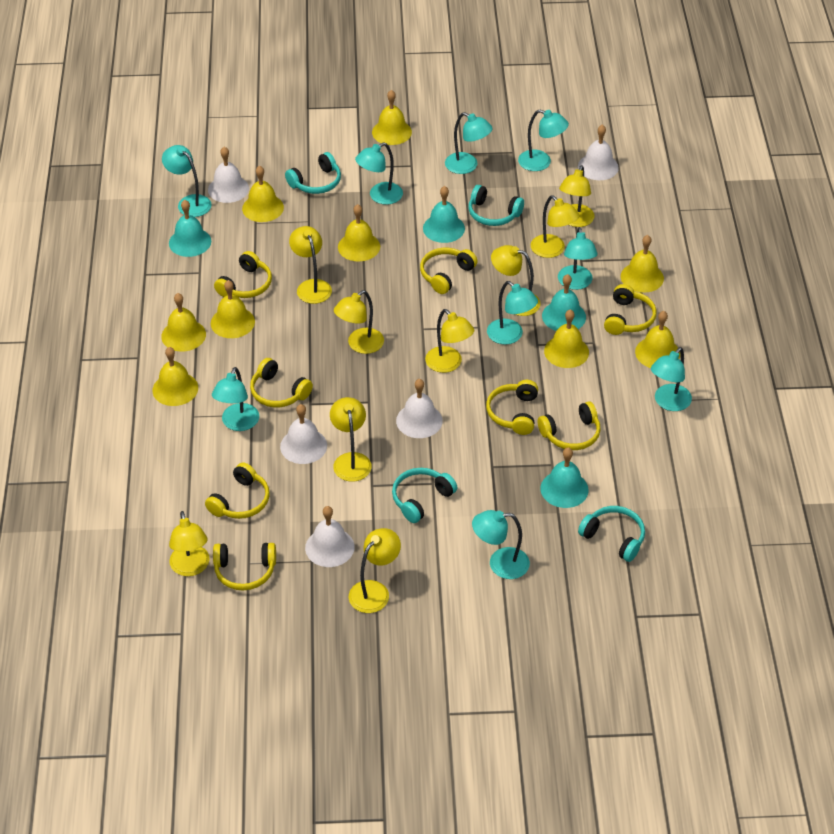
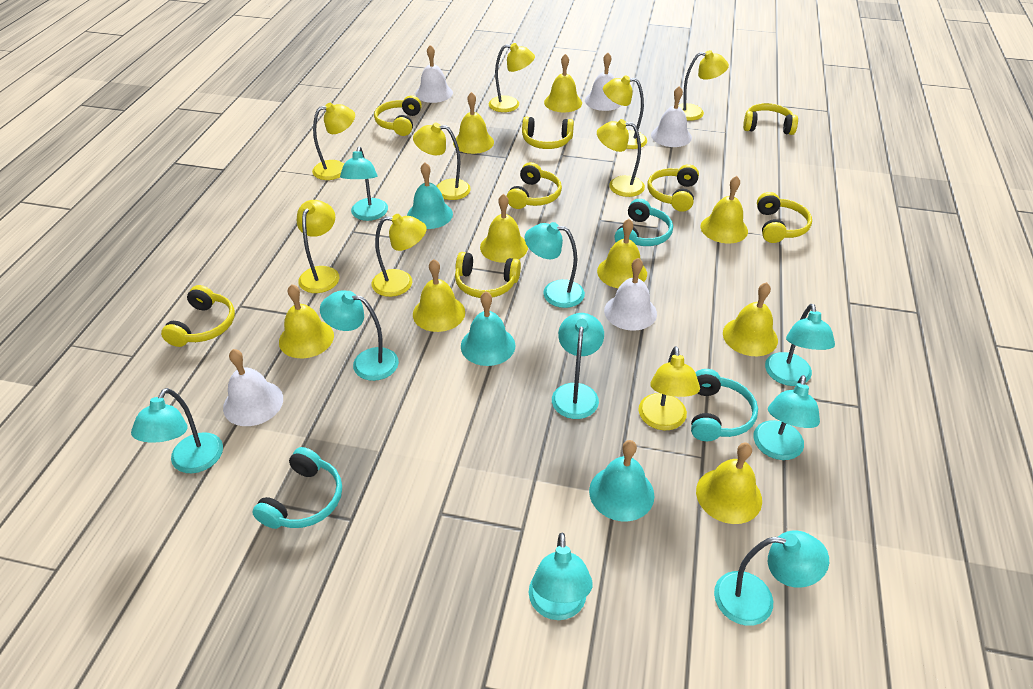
turquoise bell: 4 -> 3
turquoise headphones: 4 -> 3

